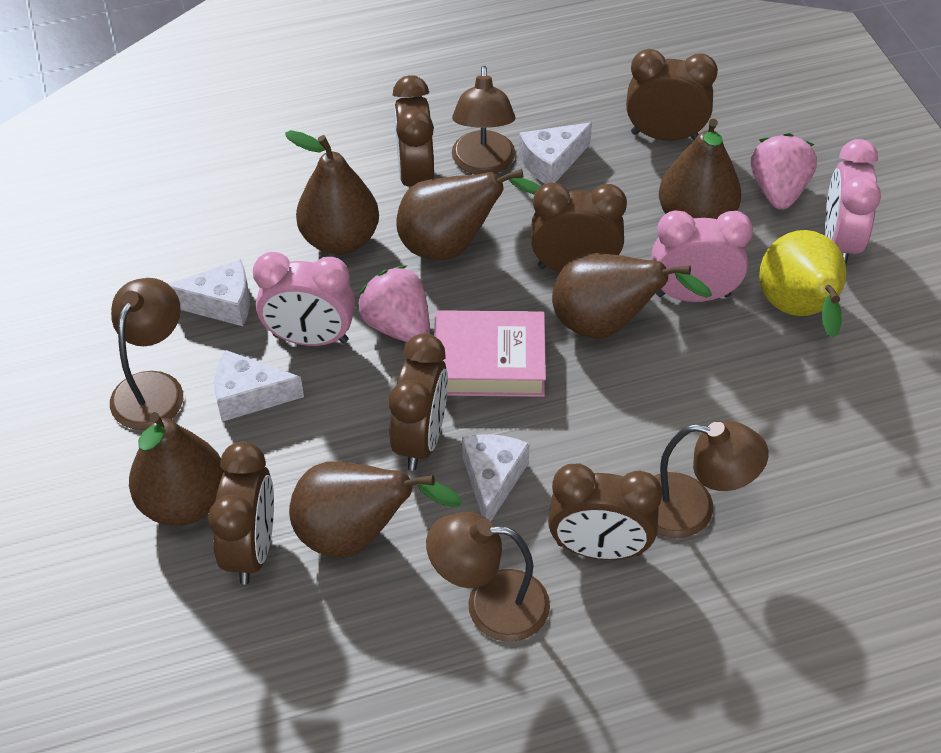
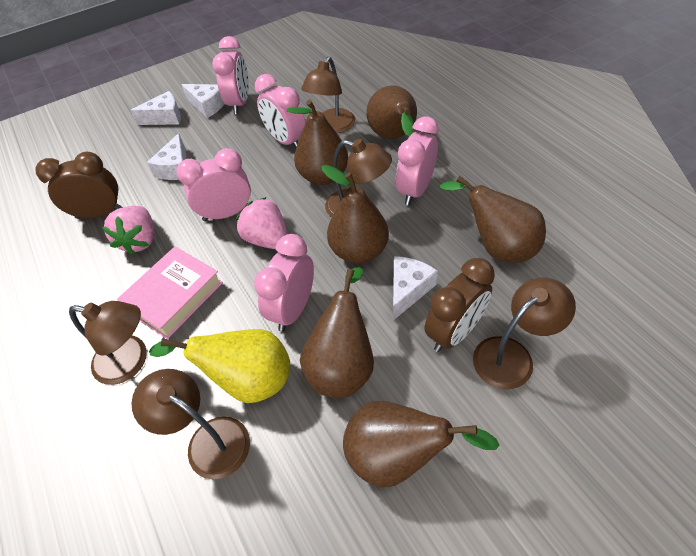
brown clock: 6 -> 2
brown lamp: 4 -> 5
pink clock: 3 -> 5

